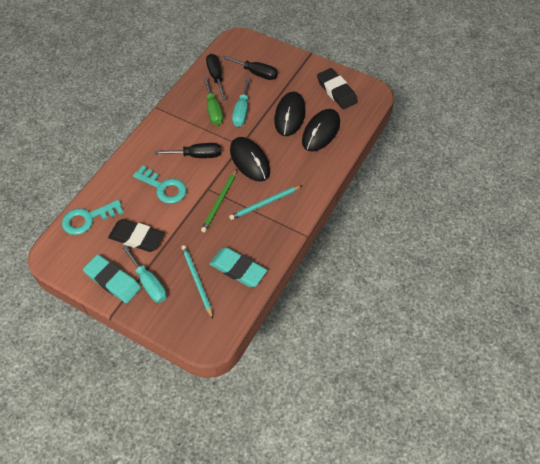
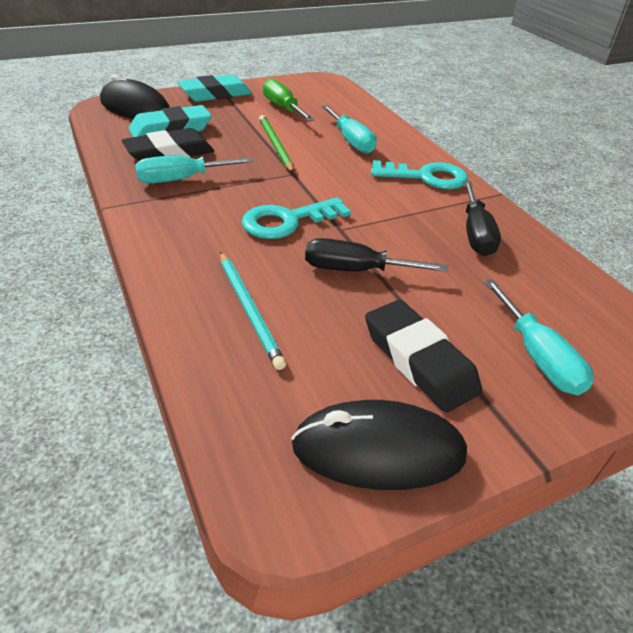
black mouse: 3 -> 2
black screwdriver: 3 -> 2
turquoise pencil: 2 -> 1
turquoise screwdriver: 2 -> 3

